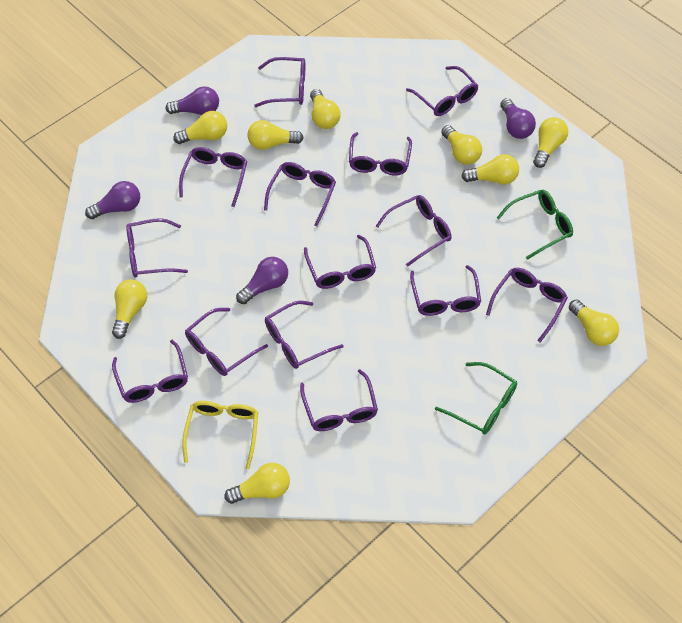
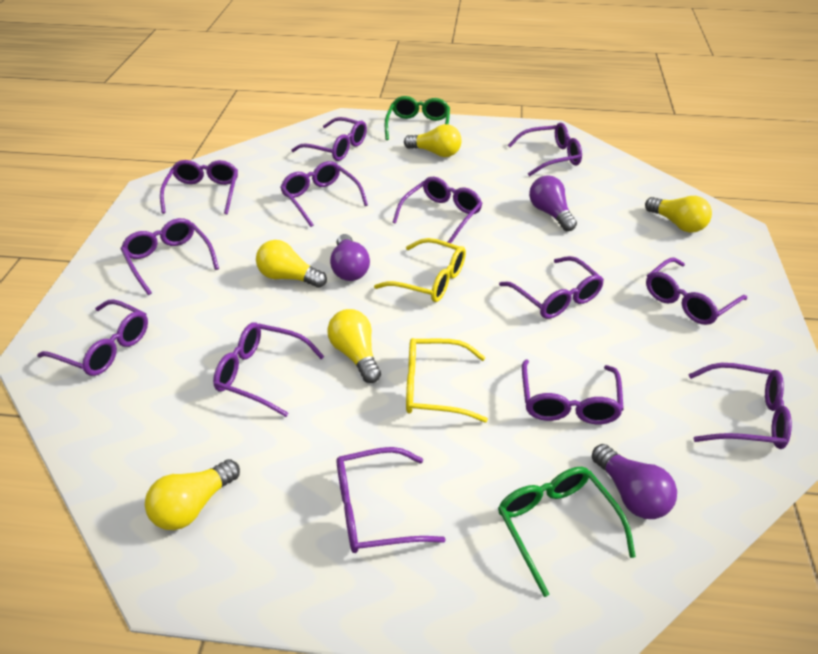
purple glasses: 14 -> 13
purple light bulb: 4 -> 3
yellow glasses: 1 -> 2
yellow light bulb: 9 -> 5

